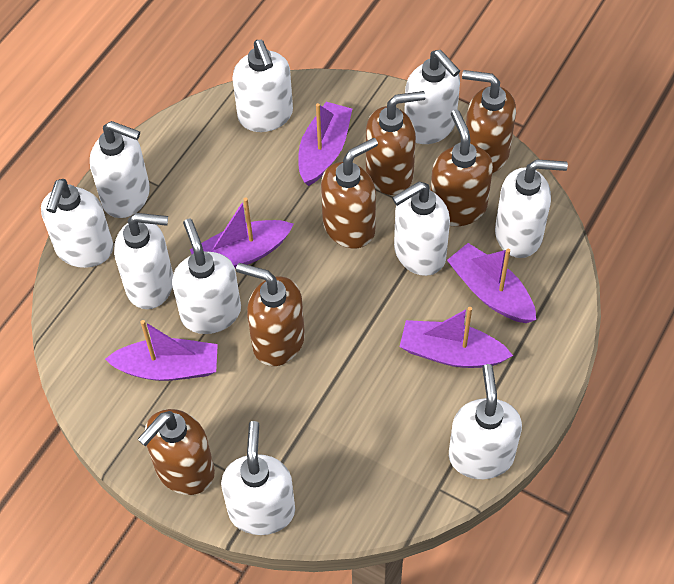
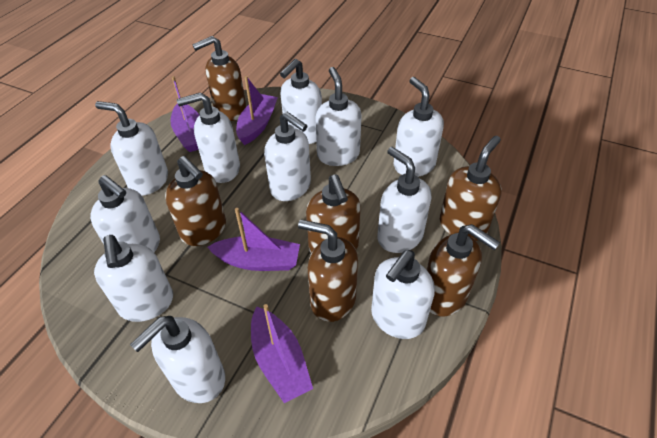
purple boat: 5 -> 4
white soap dispenser: 10 -> 11

